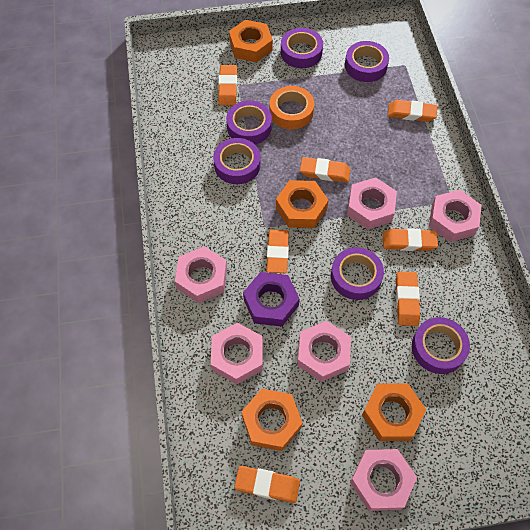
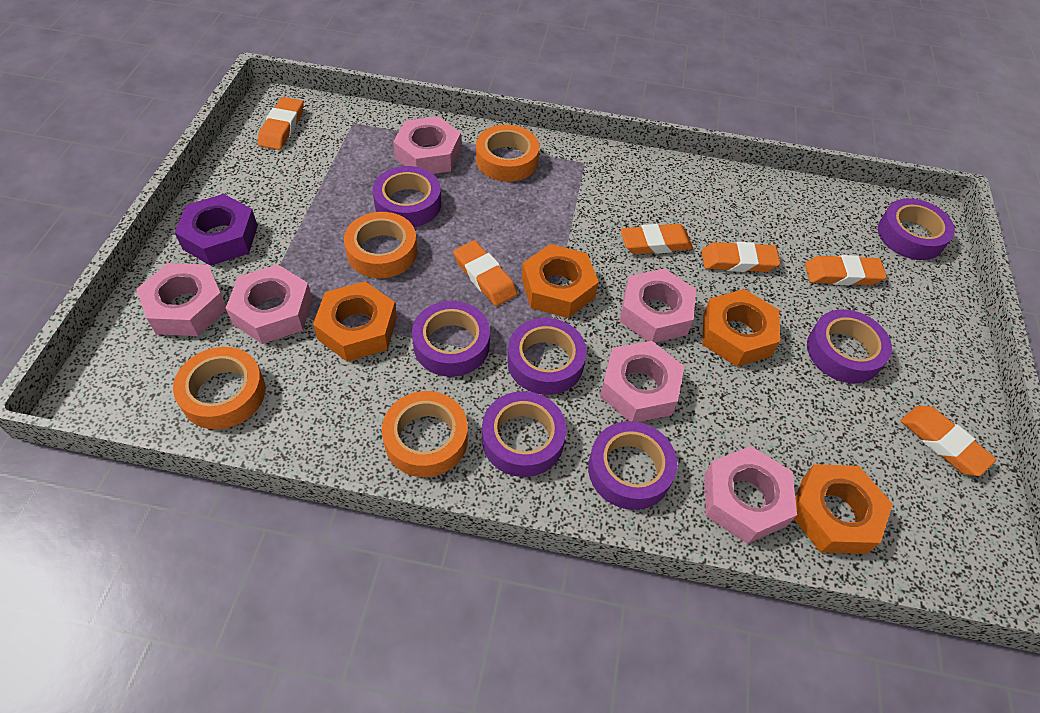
orange eraser: 7 -> 6
orange tape: 1 -> 4
purple tape: 6 -> 7

